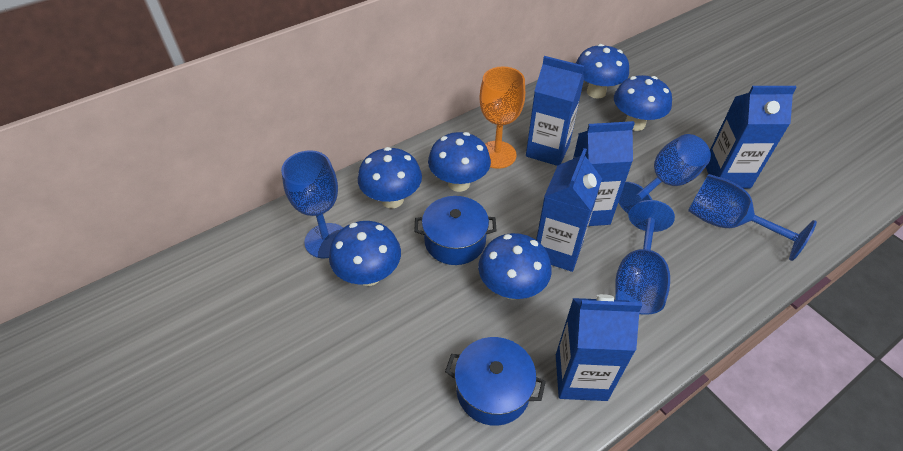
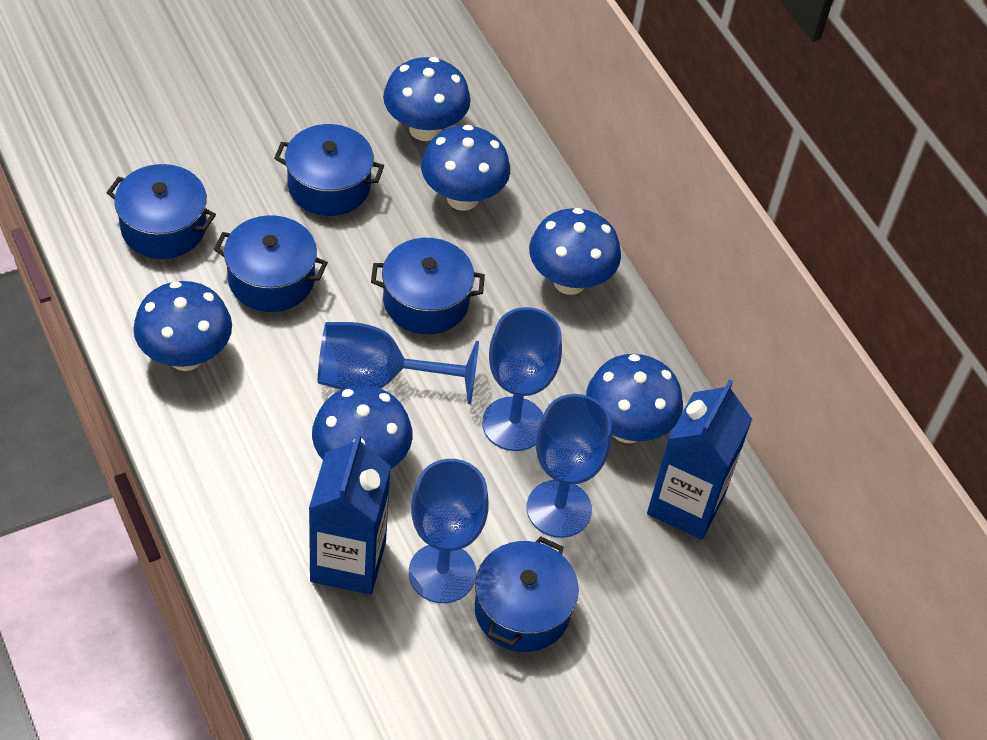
blue carton: 5 -> 2
blue pot: 2 -> 5
orange goblet: 1 -> 0

